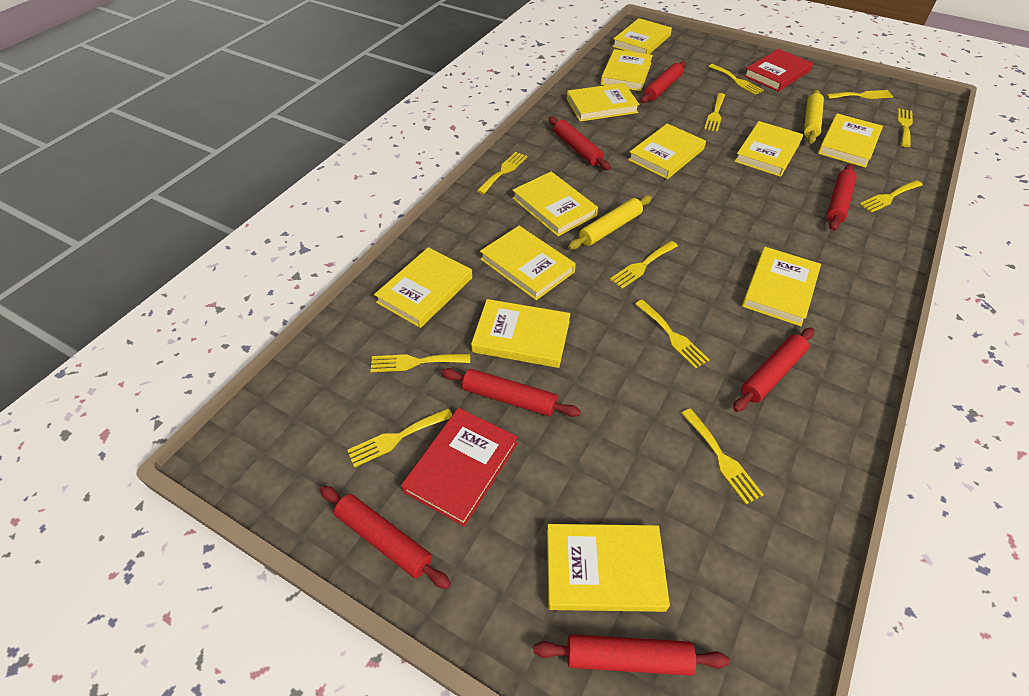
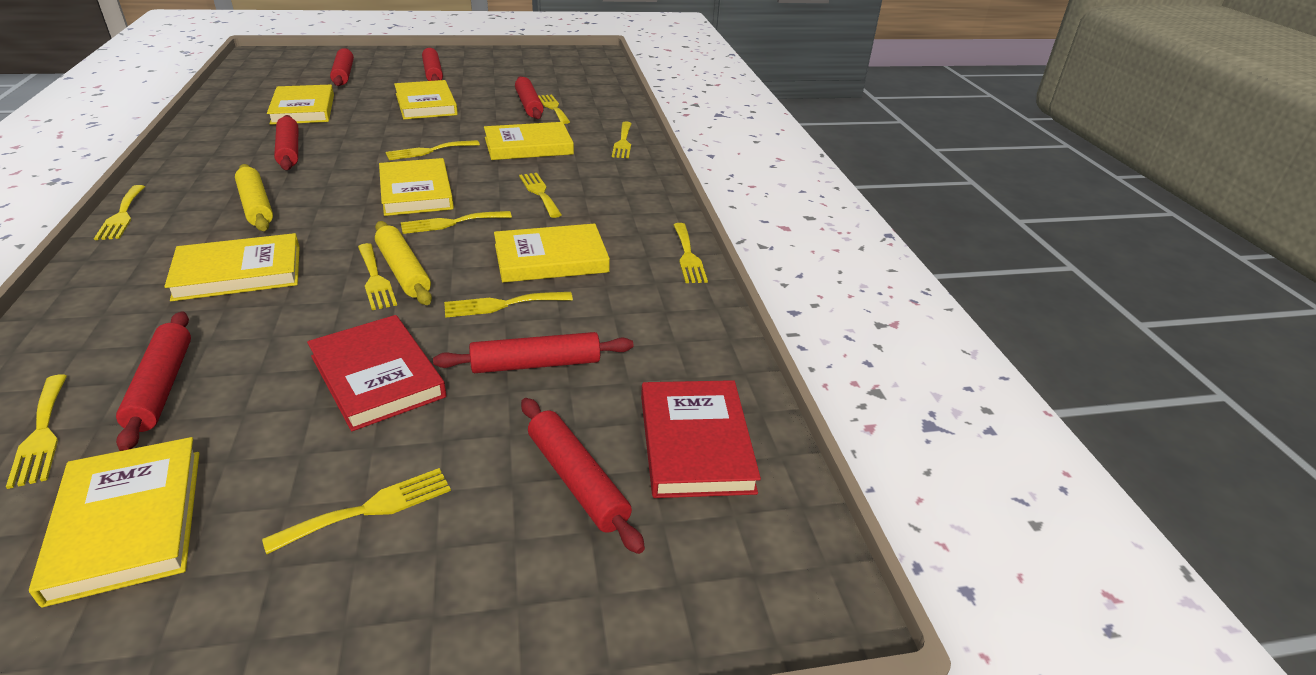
yellow book: 12 -> 7

